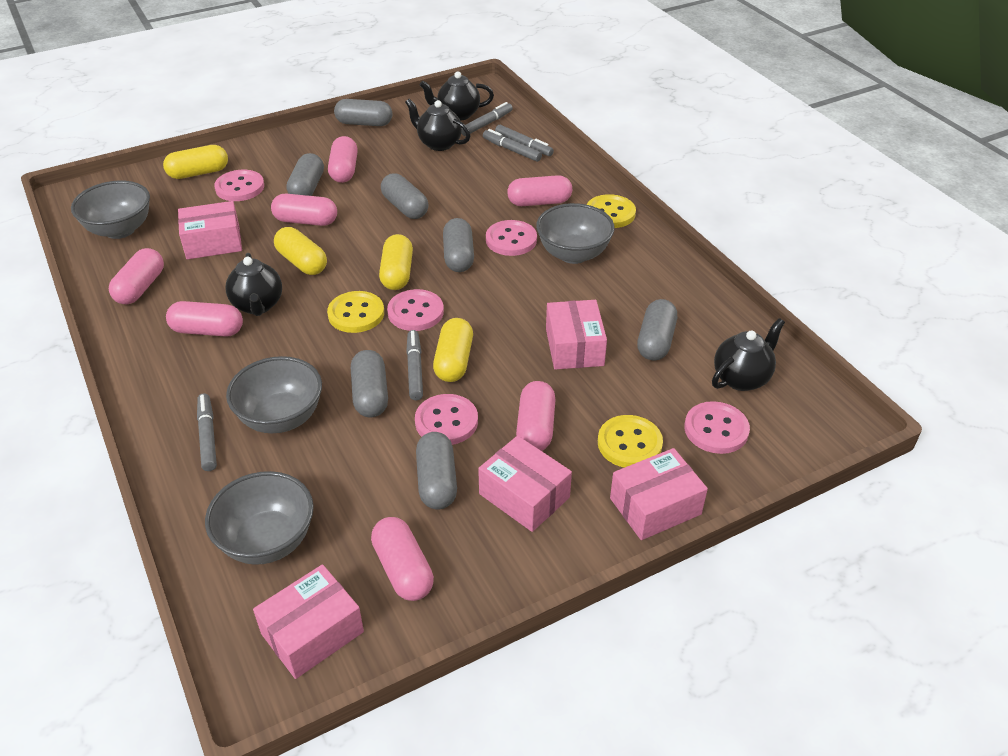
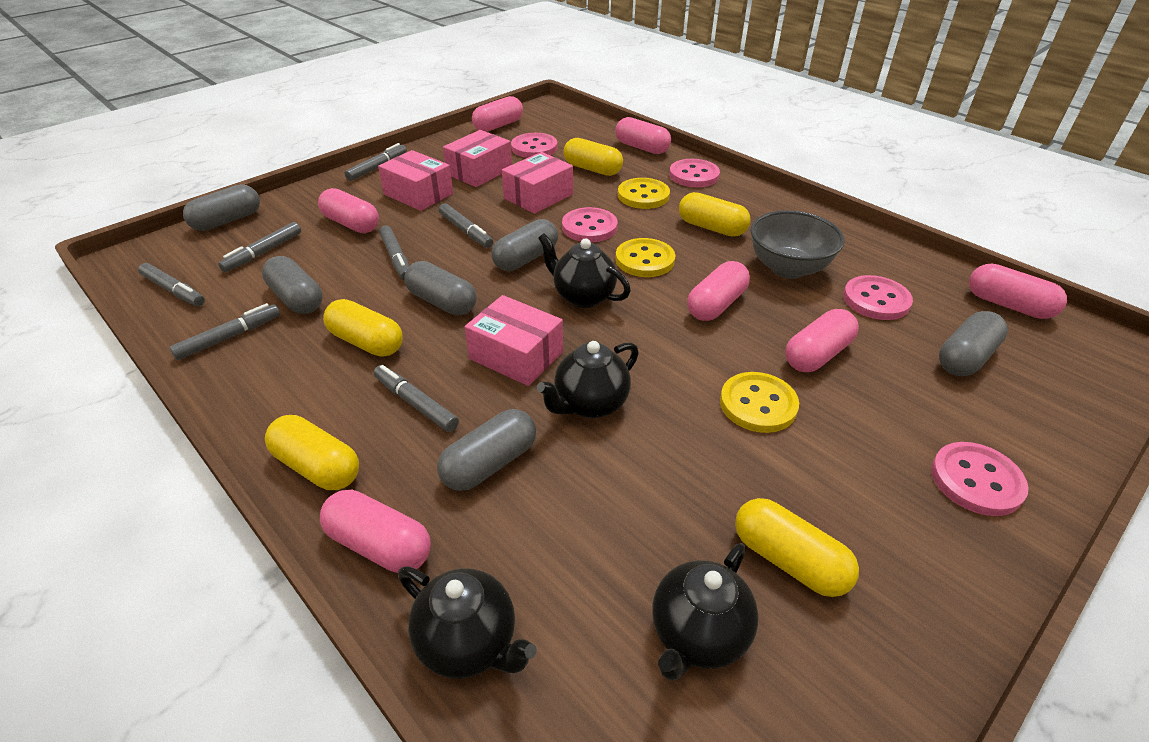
grey bowl: 4 -> 1
grey capsule: 7 -> 6
grey marker: 5 -> 7
pink box: 5 -> 4
yellow capsule: 4 -> 5

